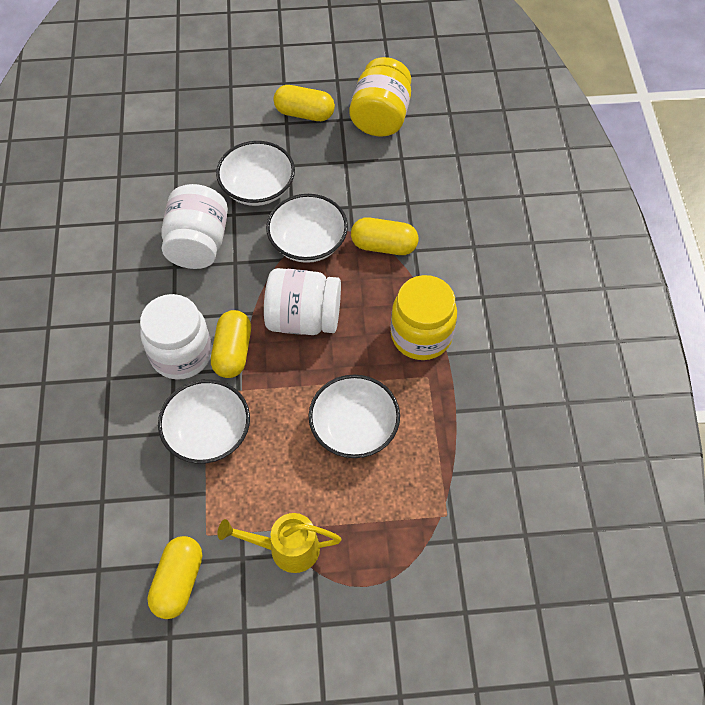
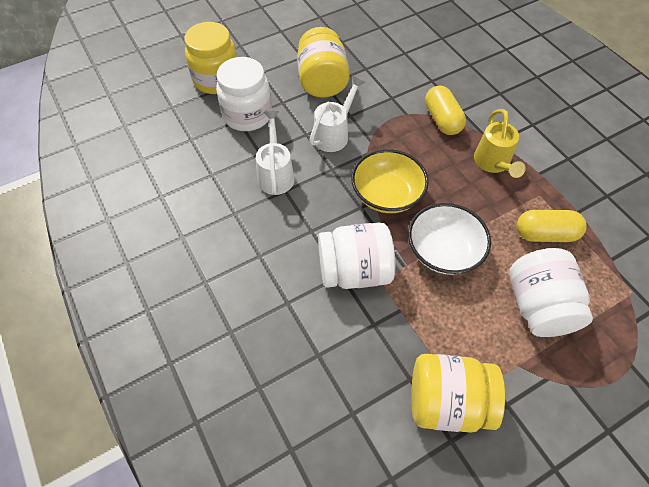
white bowl: 4 -> 1
white watering can: 0 -> 2
yellow bowl: 0 -> 1
yellow capsule: 4 -> 2
yellow jar: 2 -> 3

